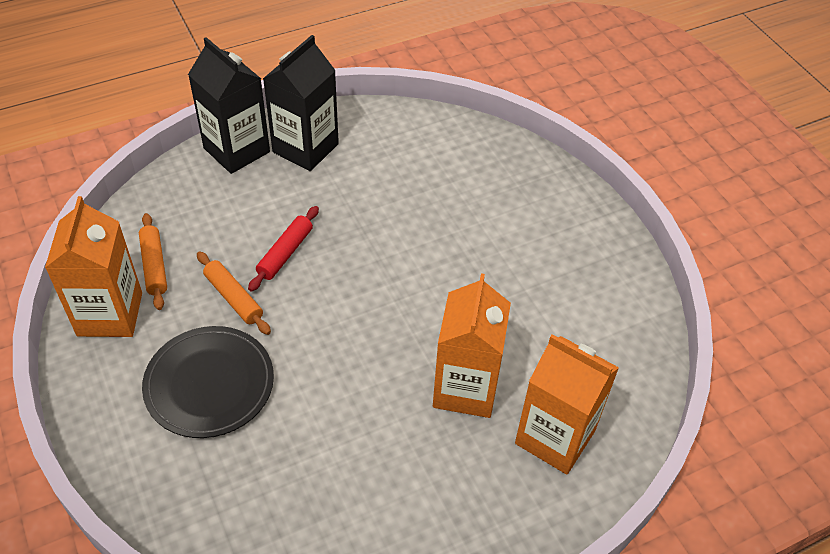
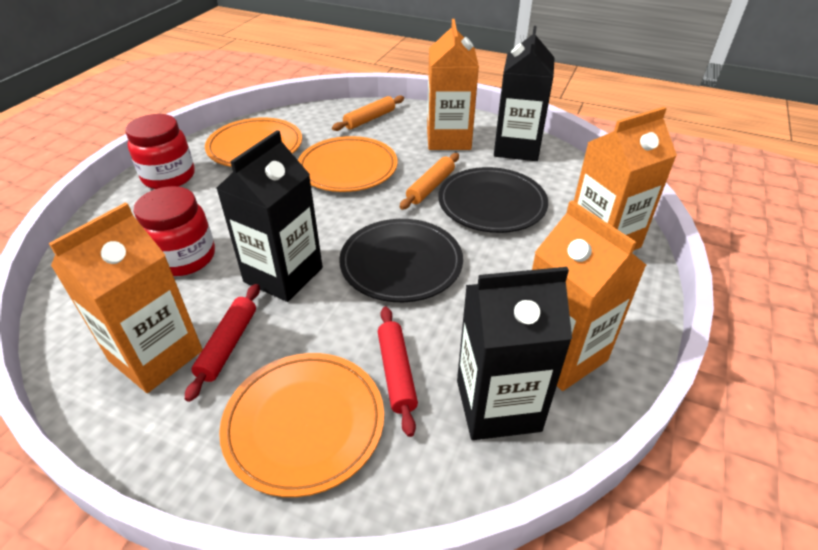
black carton: 2 -> 3
black plate: 1 -> 2
orange carton: 3 -> 4
orange plate: 0 -> 3
red jar: 0 -> 2
red rolling pin: 1 -> 2

